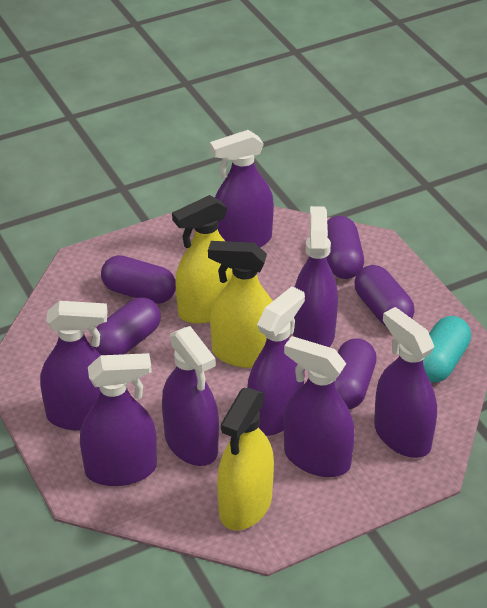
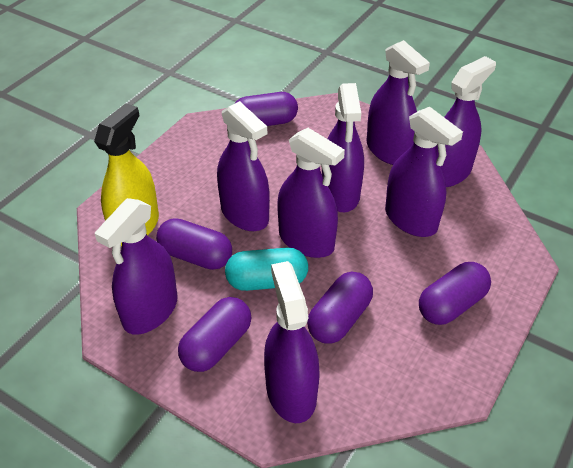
yellow spray bottle: 3 -> 1

